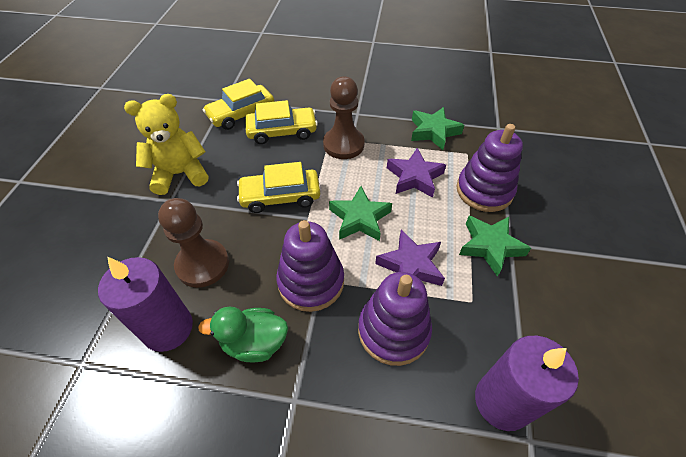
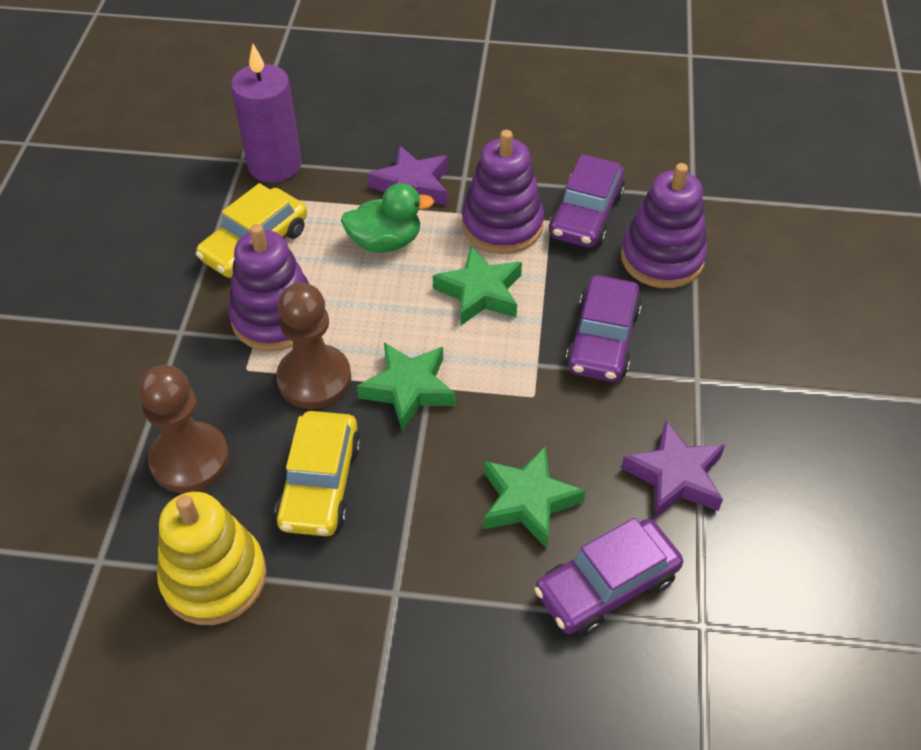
purple candle: 2 -> 1
purple car: 0 -> 3
yellow car: 3 -> 2
yellow stacking toy: 0 -> 1
yellow teddy bear: 1 -> 0

